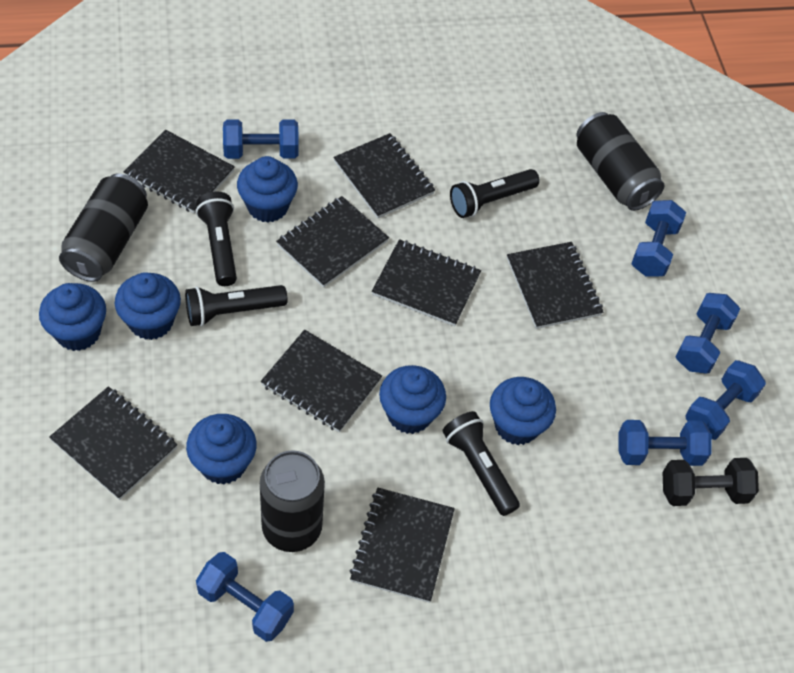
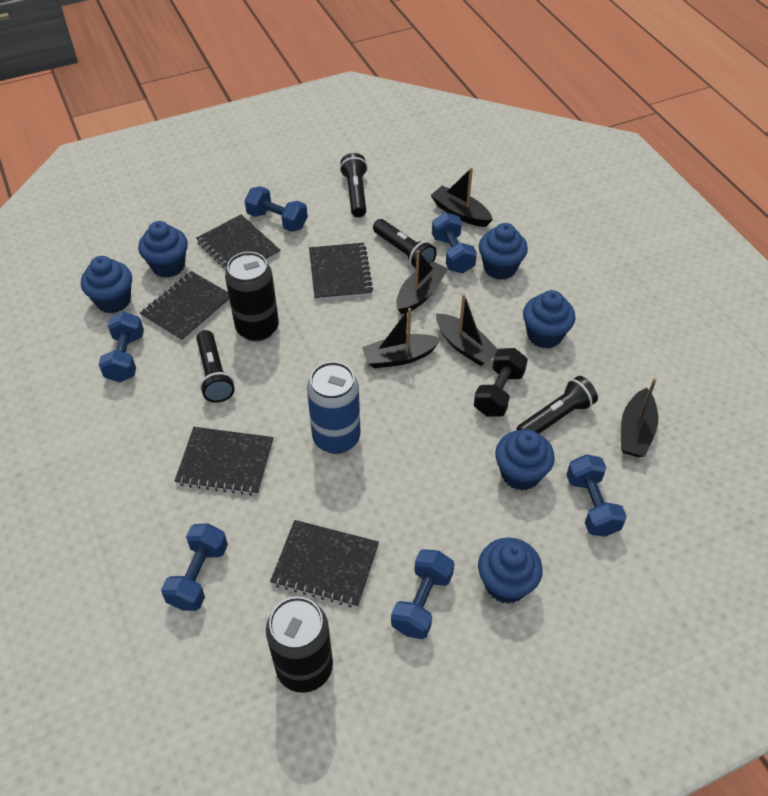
black boat: 0 -> 5
black can: 3 -> 2
black notebook: 8 -> 5
blue can: 0 -> 1

